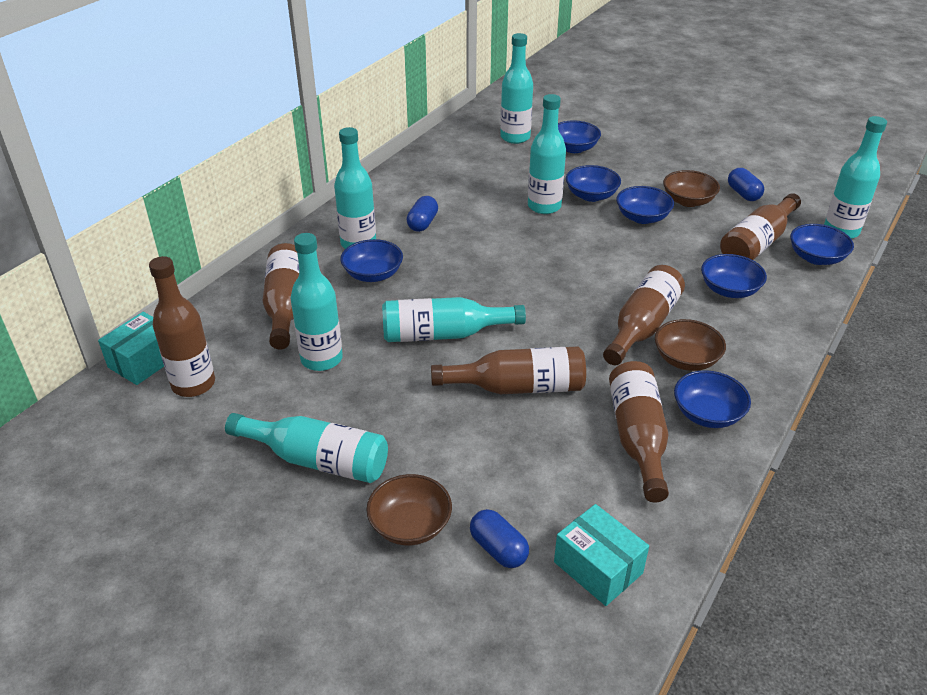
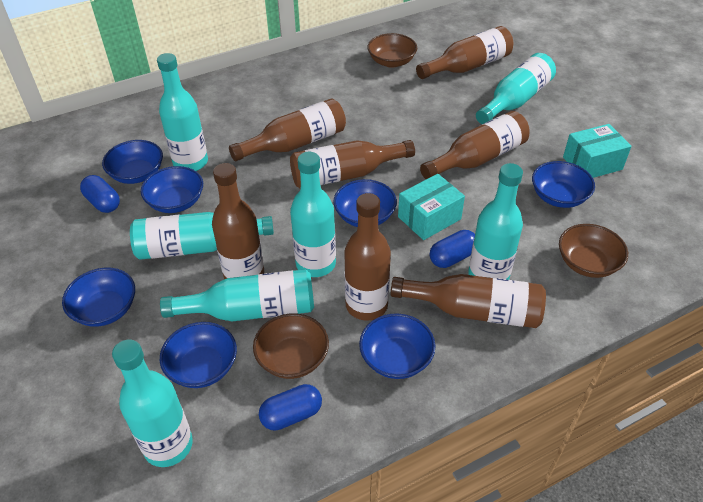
brown bottle: 6 -> 7

